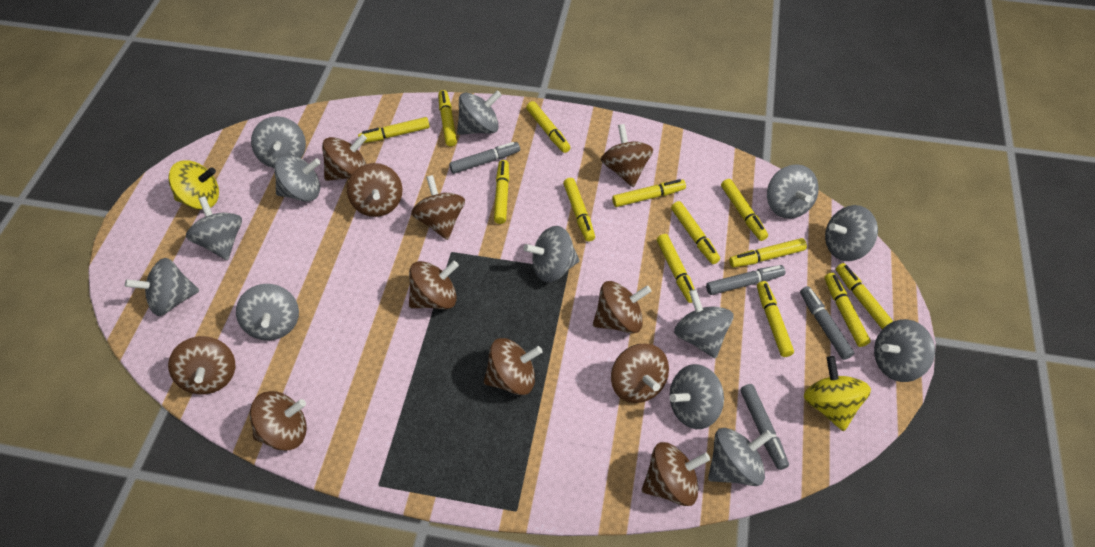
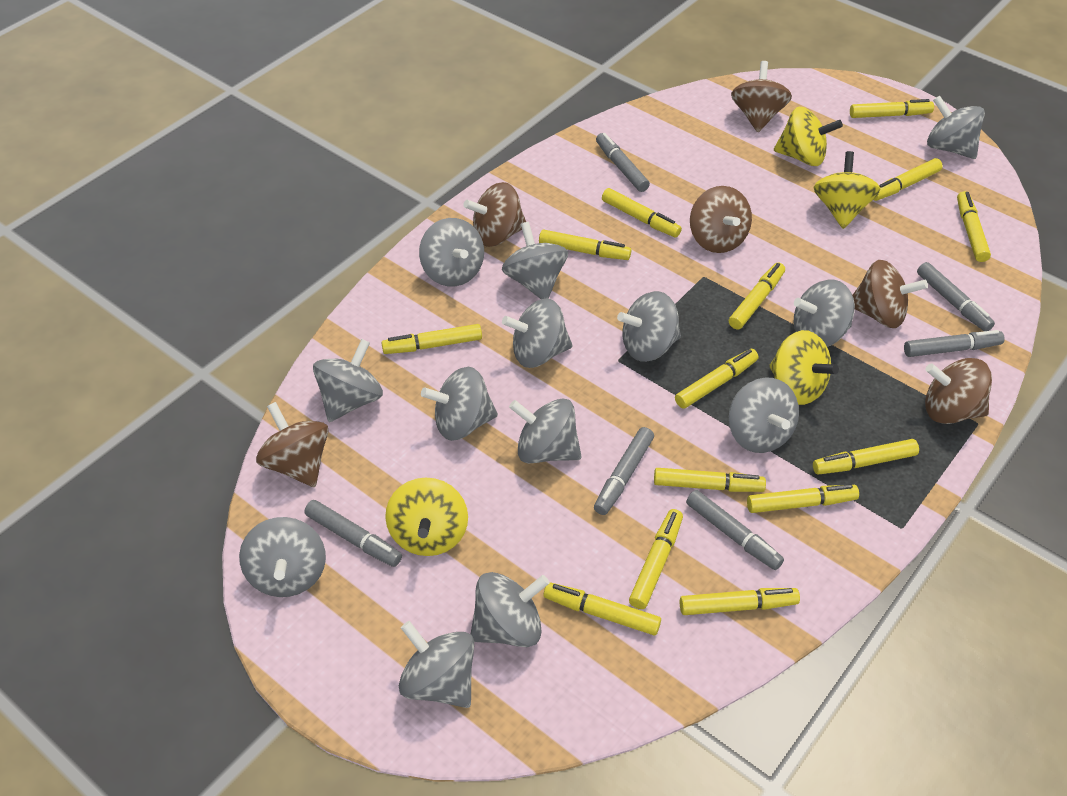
brown spinning top: 11 -> 6
grey marker: 4 -> 6
yellow marker: 13 -> 14
yellow spinning top: 2 -> 4

